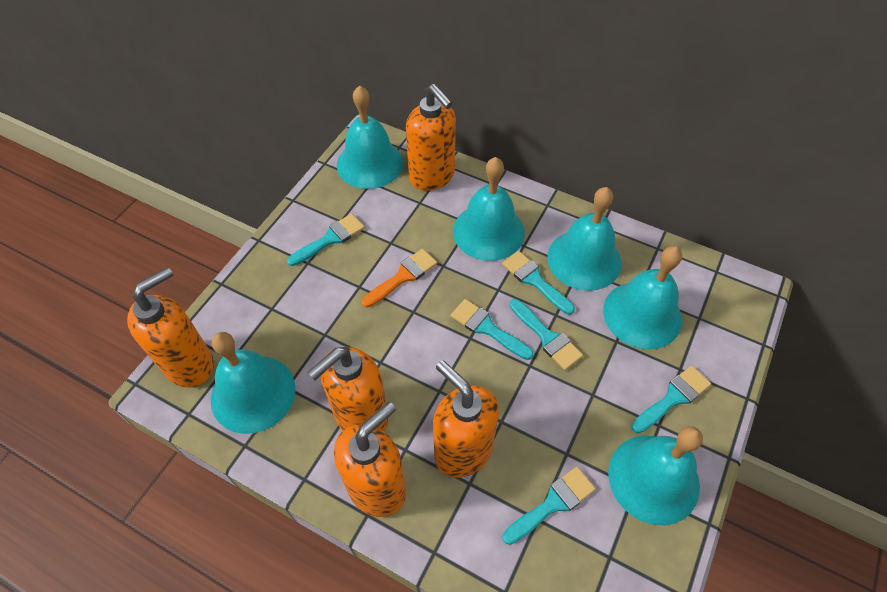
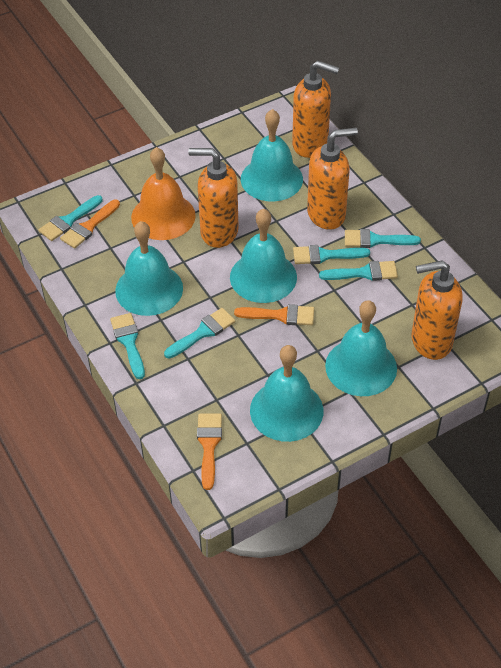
orange bell: 0 -> 1
orange brush: 1 -> 3
orange soap dispenser: 5 -> 4
turquoise bell: 6 -> 5

